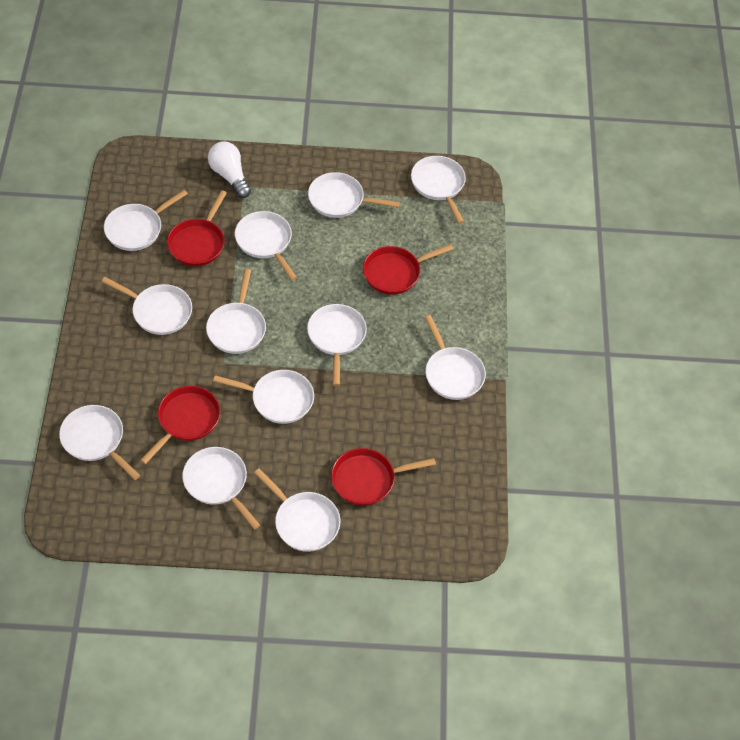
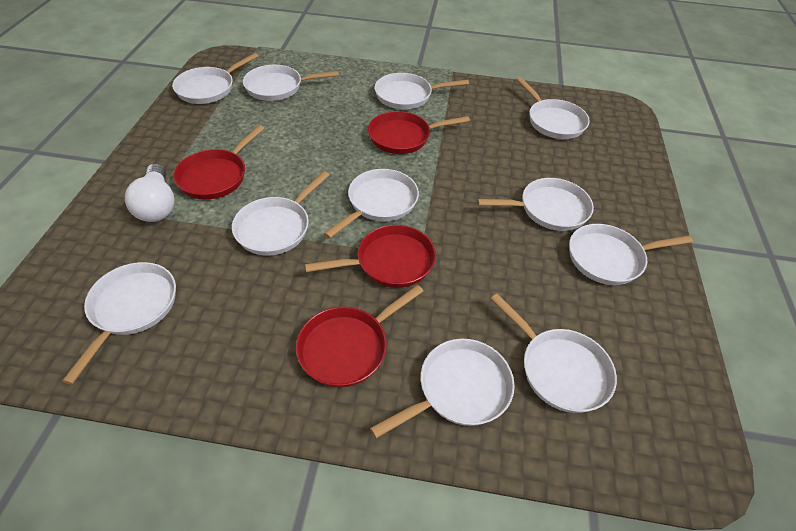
white pan: 12 -> 11

